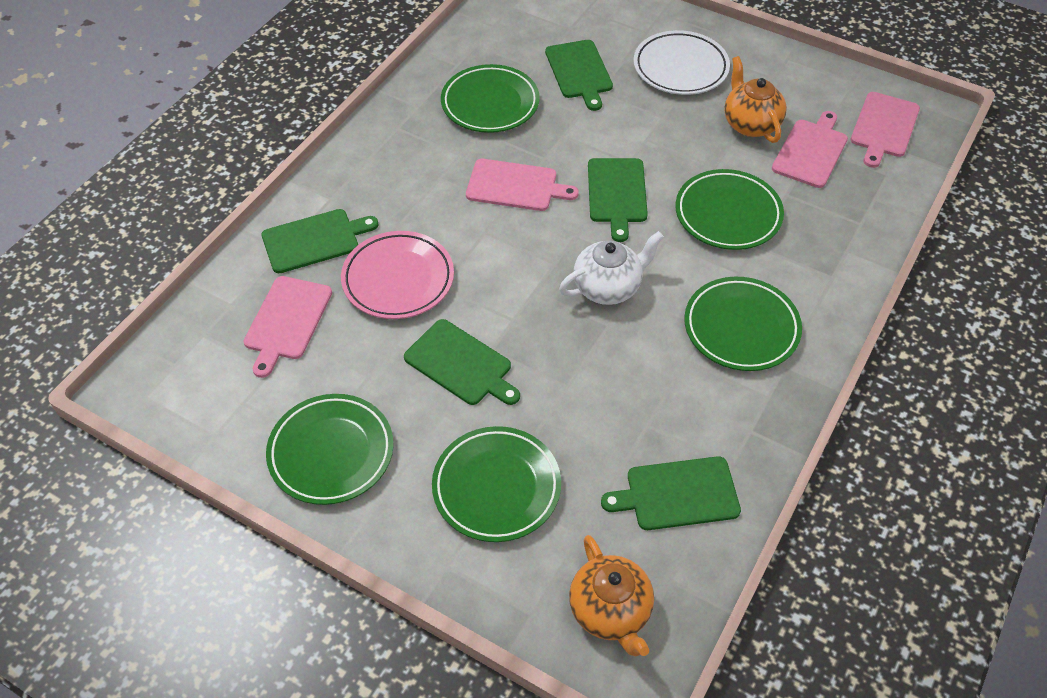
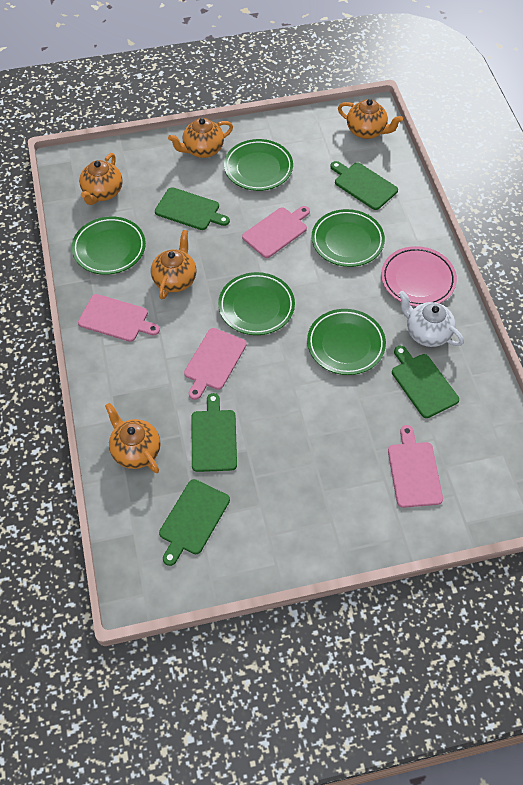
orange teapot: 2 -> 5
white plate: 1 -> 0

